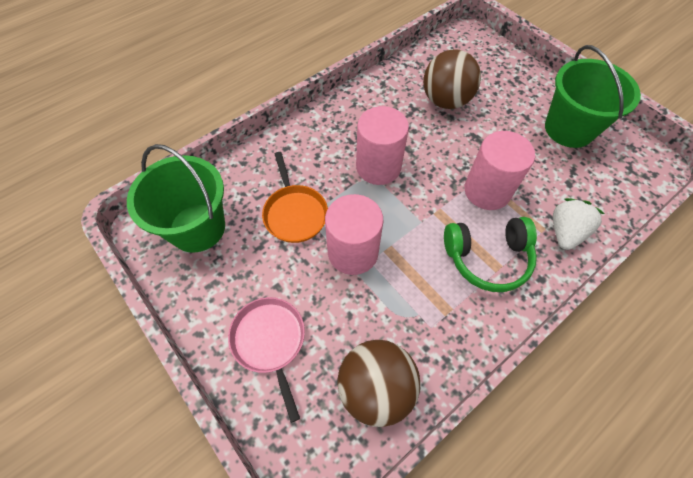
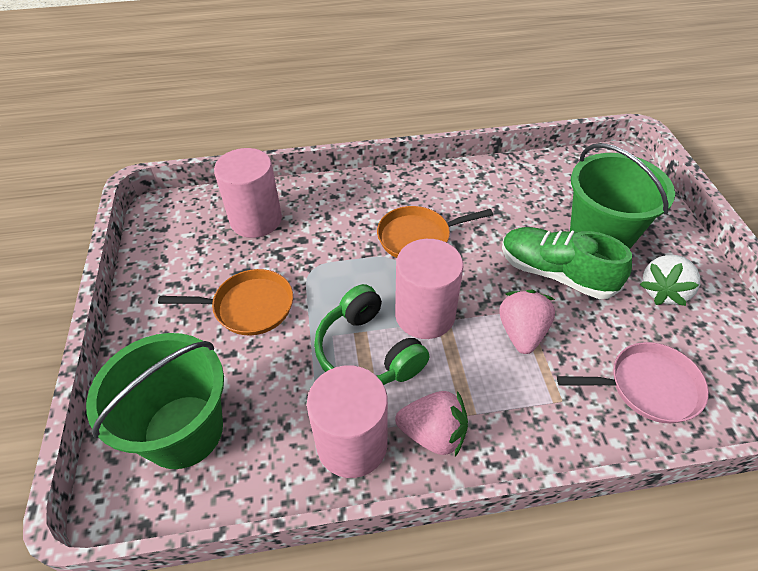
brown ball: 2 -> 0
green shoe: 0 -> 1
orange pan: 1 -> 2
pink strawberry: 0 -> 2

